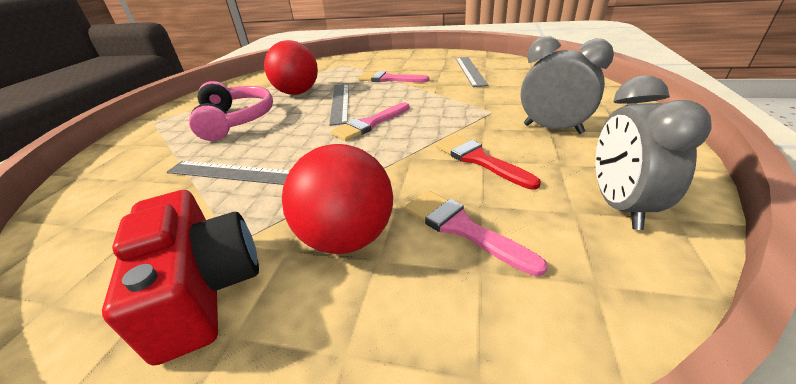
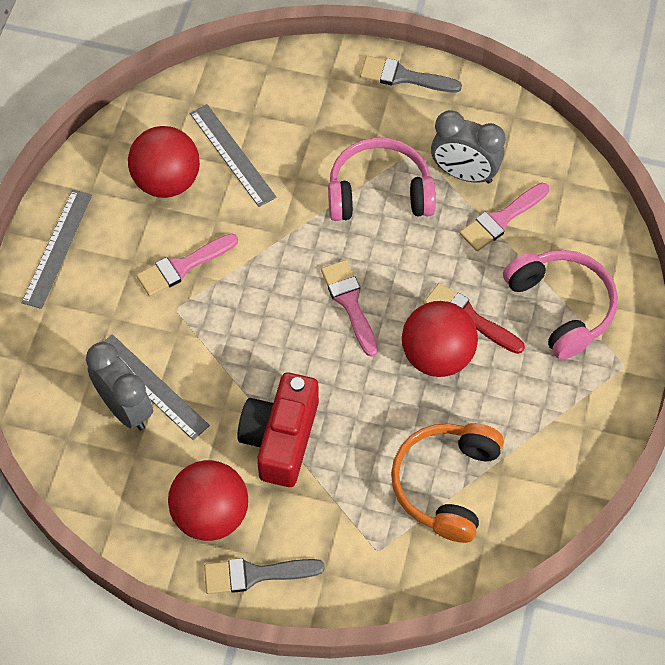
grey brush: 0 -> 2
orange headphones: 0 -> 1
pink headphones: 1 -> 2
red ball: 2 -> 3

